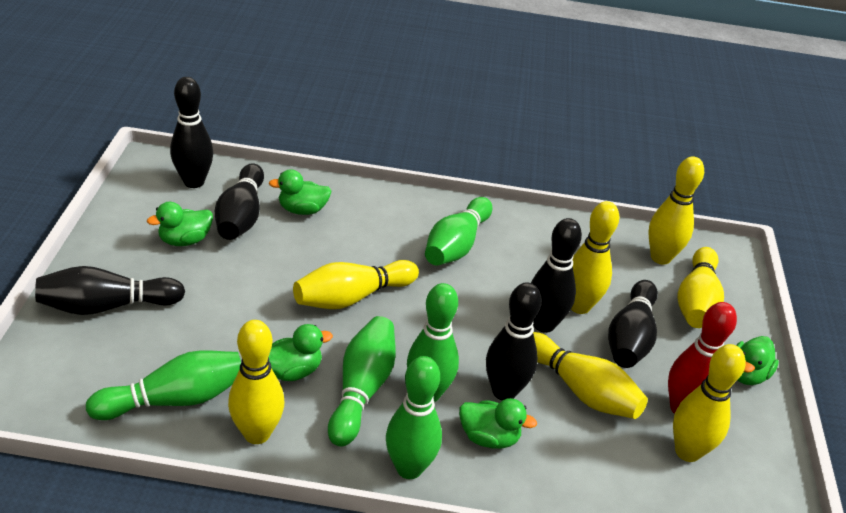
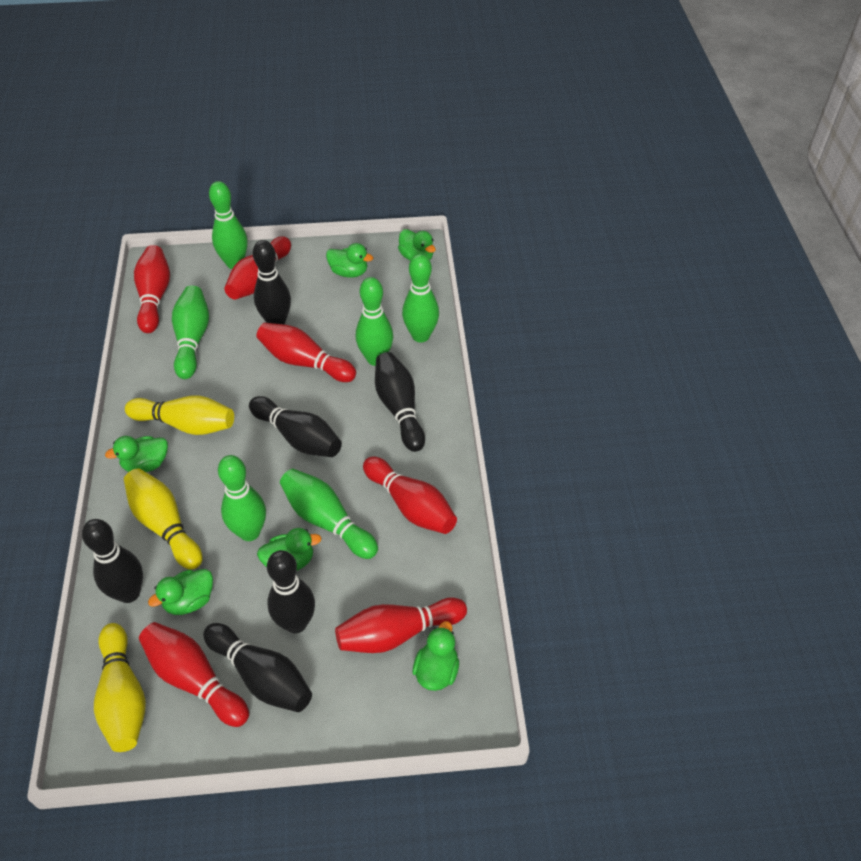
green bowling pin: 5 -> 6
green duck: 5 -> 6
red bowling pin: 1 -> 6
yellow bowling pin: 7 -> 3

